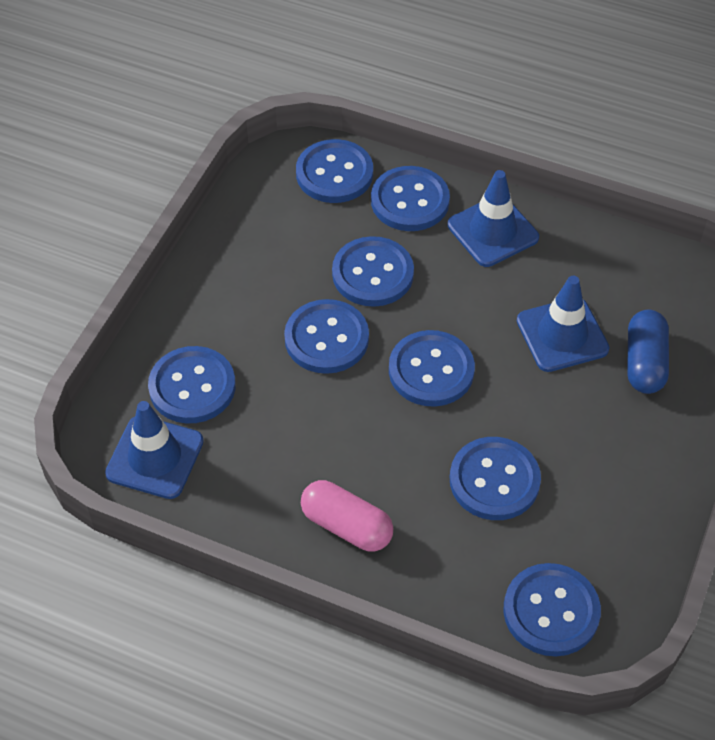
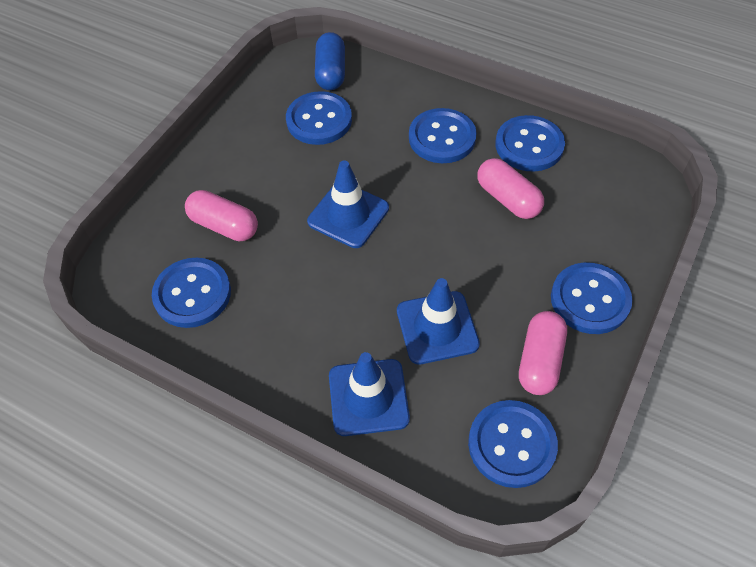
blue button: 8 -> 6
pink capsule: 1 -> 3

